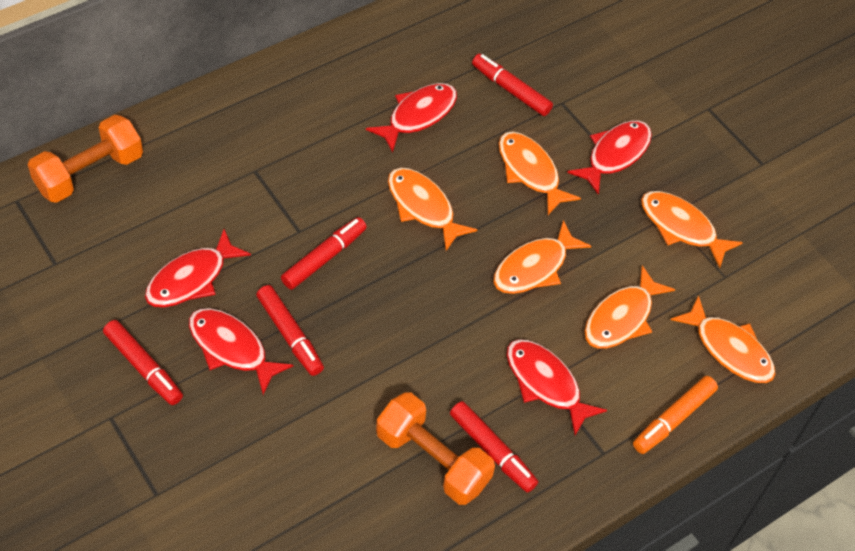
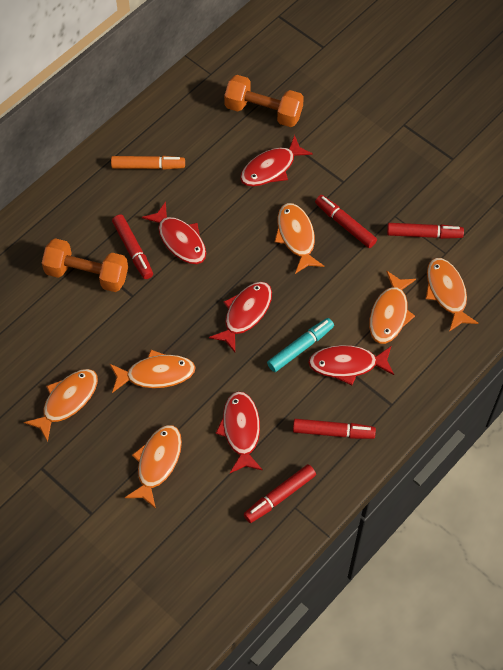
turquoise marker: 0 -> 1

